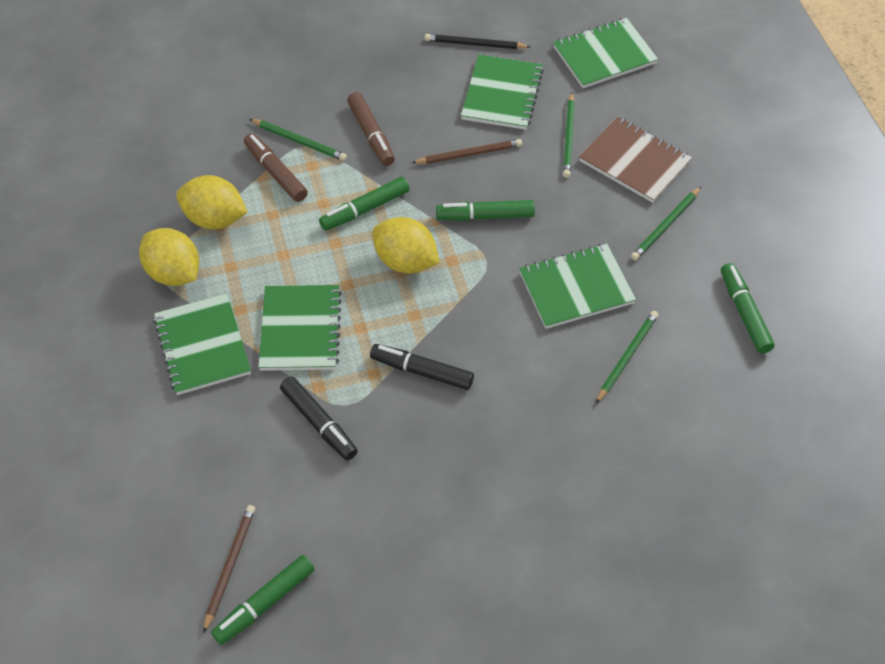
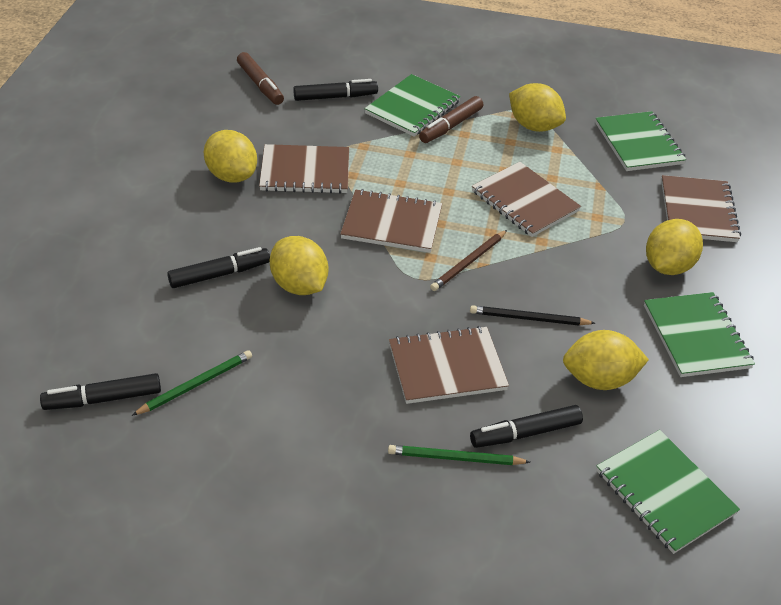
black marker: 2 -> 4
brown notebook: 1 -> 5
brown pencil: 2 -> 1
green marker: 4 -> 0
green notebook: 5 -> 4
green pencil: 4 -> 2
yellow lemon: 3 -> 5

